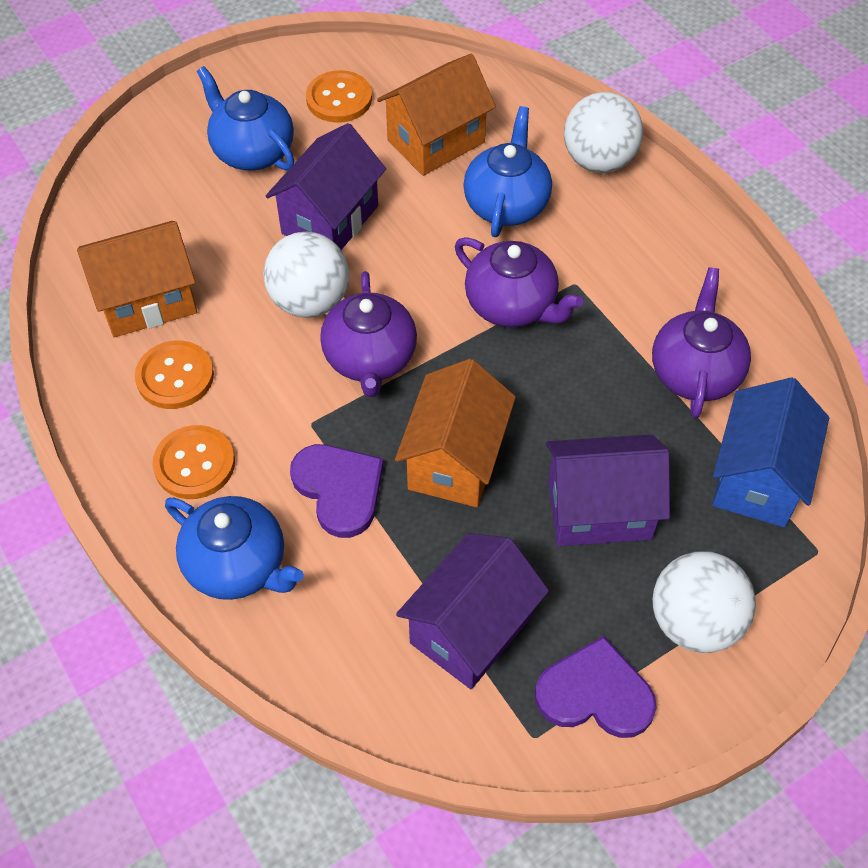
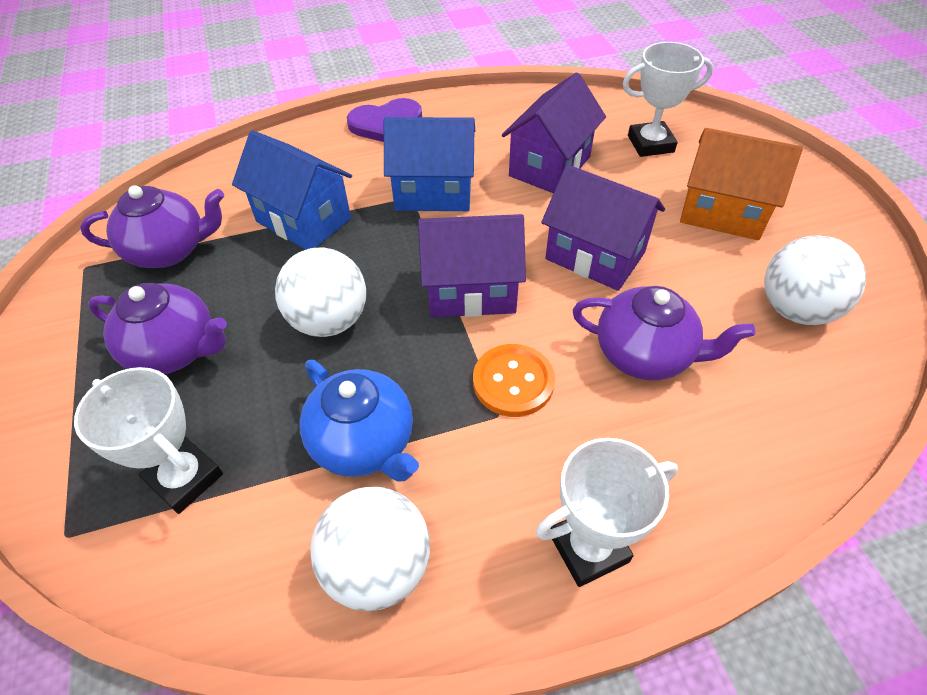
blue house: 1 -> 2
blue teapot: 3 -> 1
orange button: 3 -> 1
orange house: 3 -> 1
purple heart: 2 -> 1
white trophy: 0 -> 3

